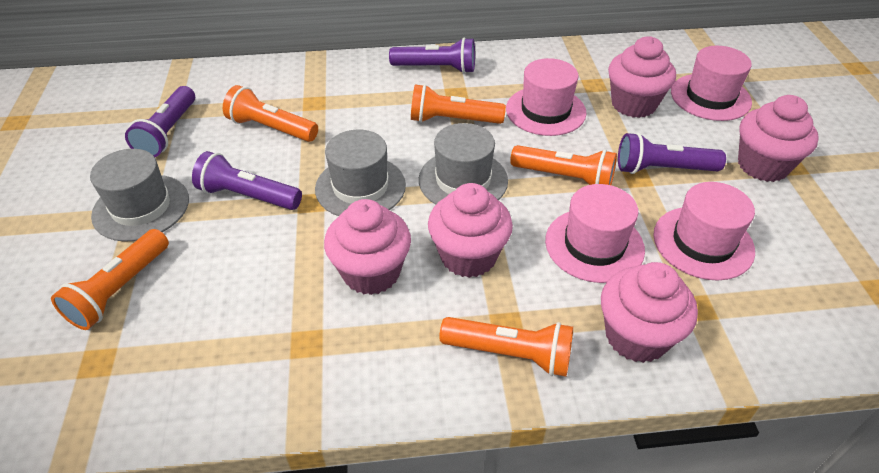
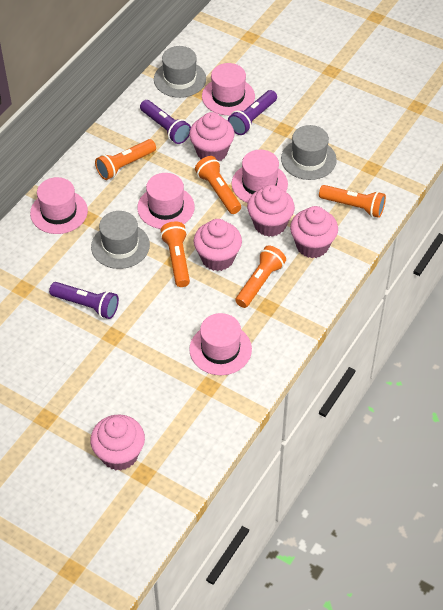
pink hat: 4 -> 5
purple flashlight: 4 -> 3

